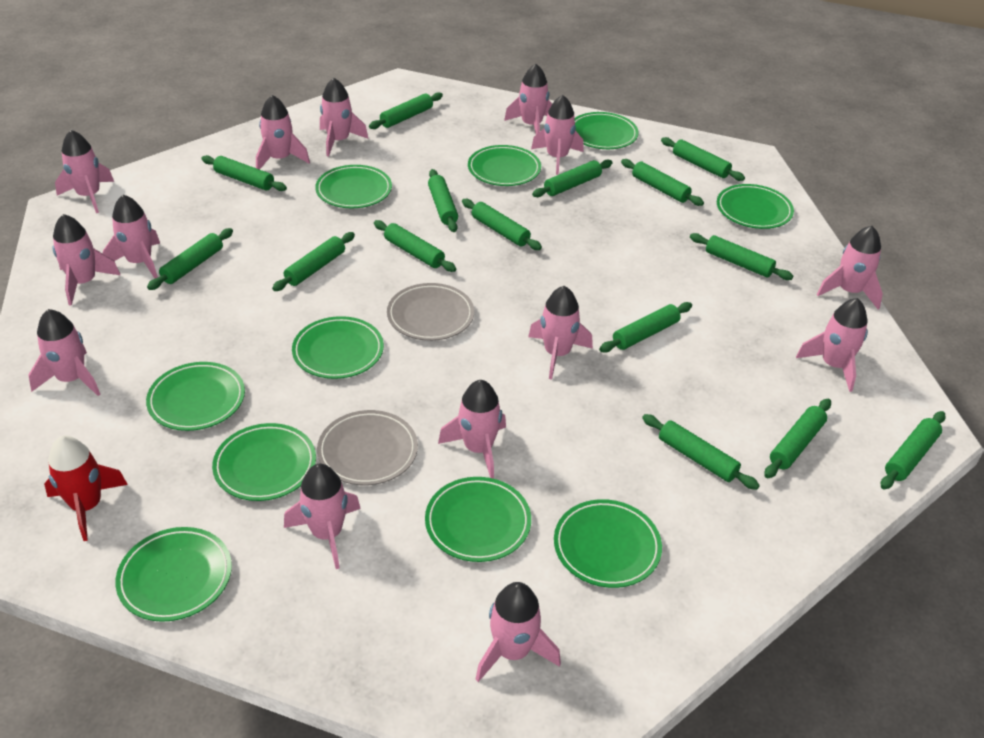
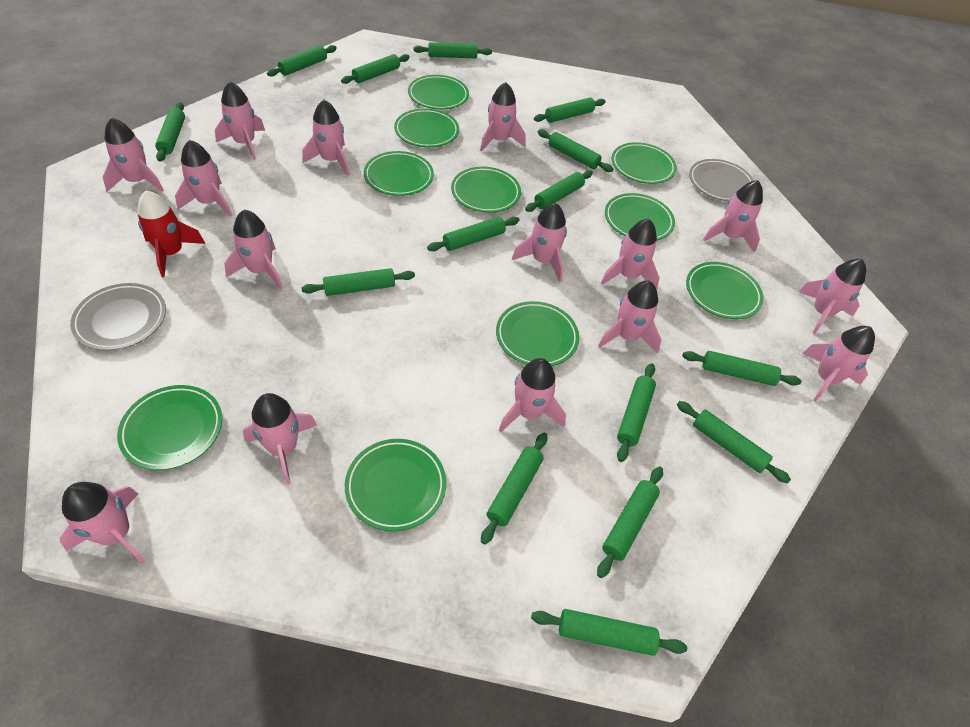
pink rocket: 14 -> 15

